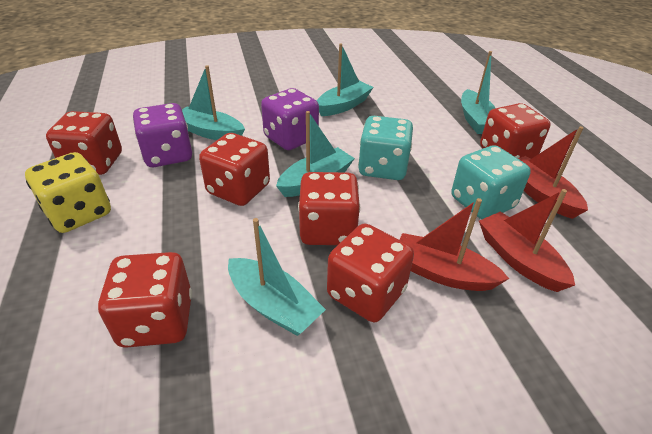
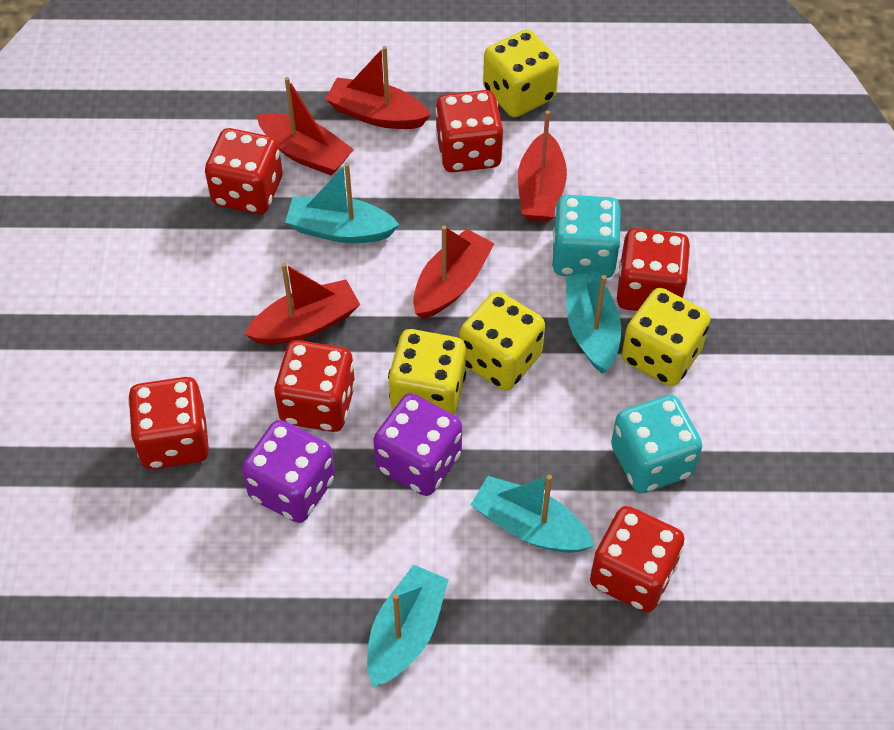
red boat: 3 -> 5
turquoise boat: 5 -> 4
yellow dice: 1 -> 4

